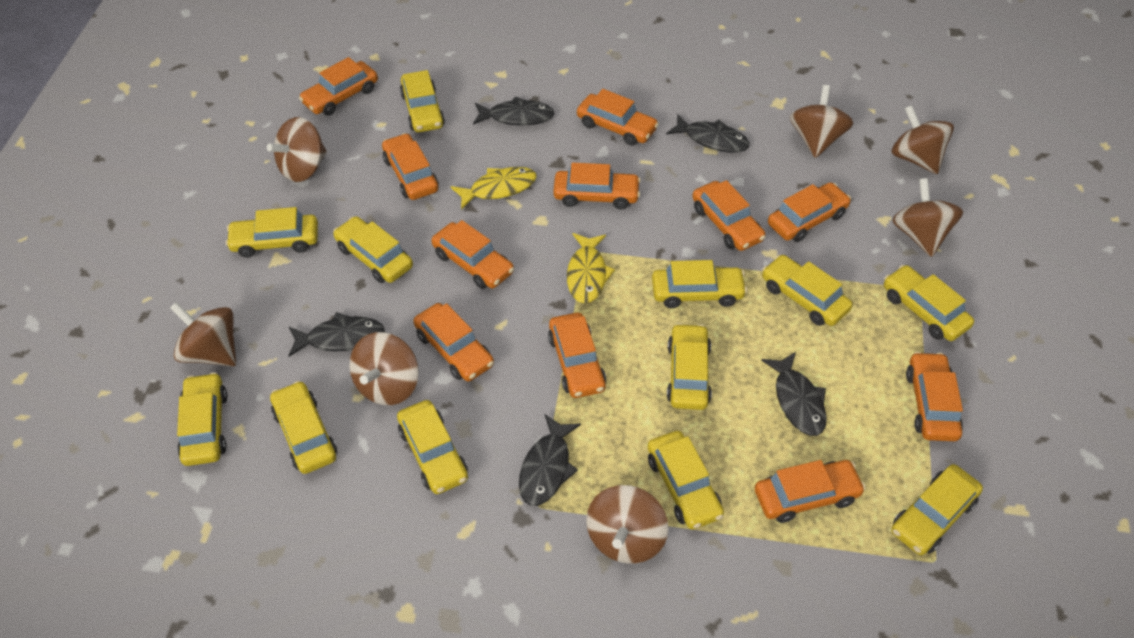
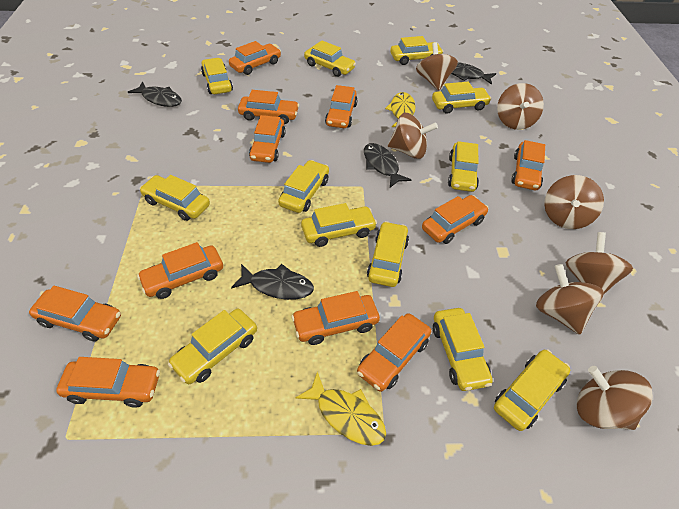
black fish: 5 -> 4

